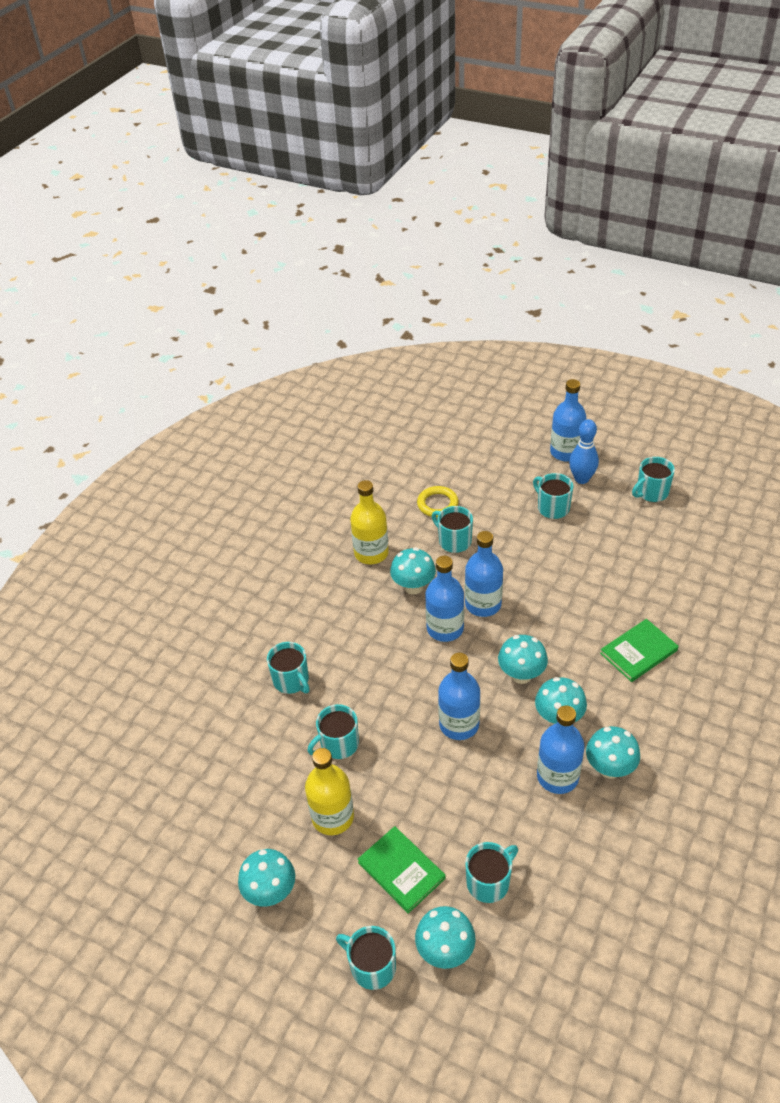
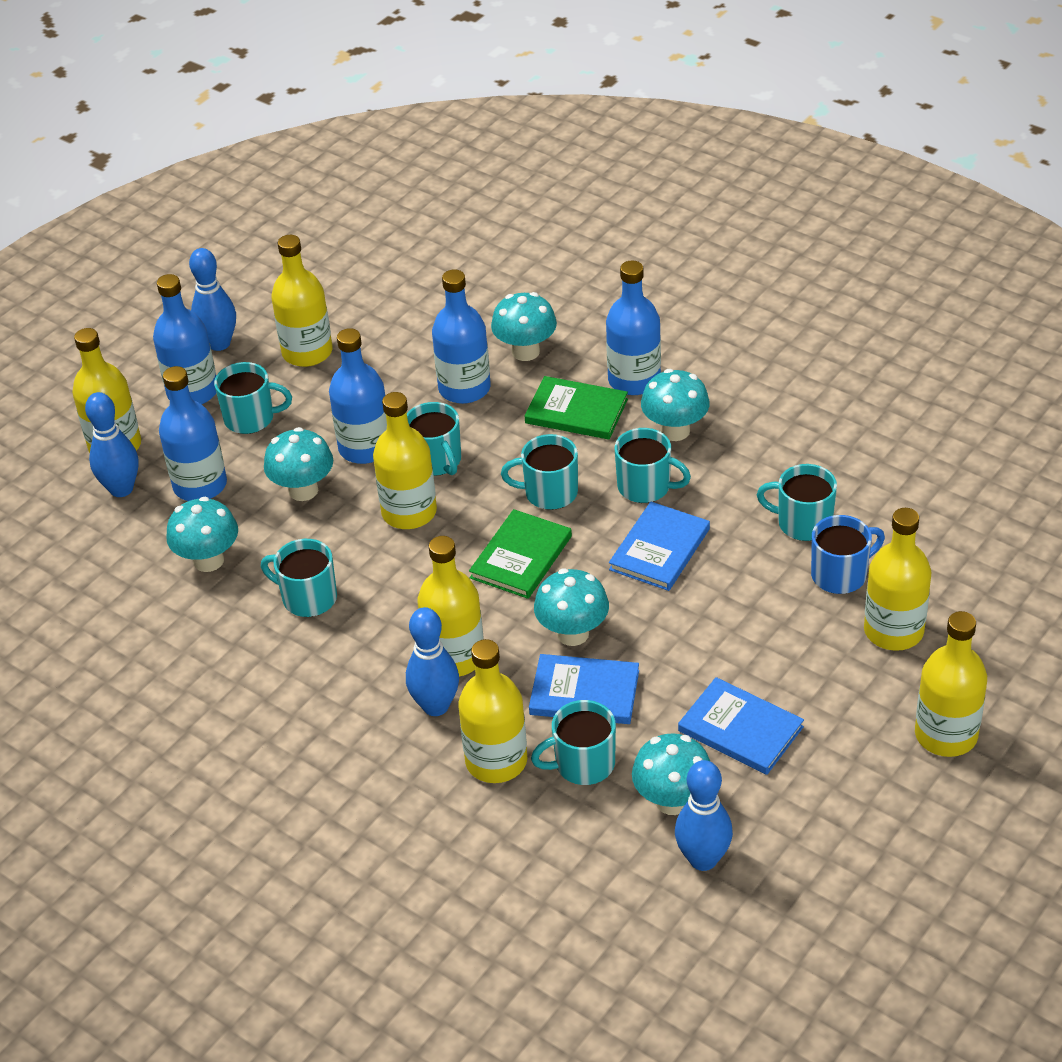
blue book: 0 -> 3
blue bowling pin: 1 -> 4
blue mug: 0 -> 1
yellow bottle: 2 -> 7
yellow ring: 1 -> 0

